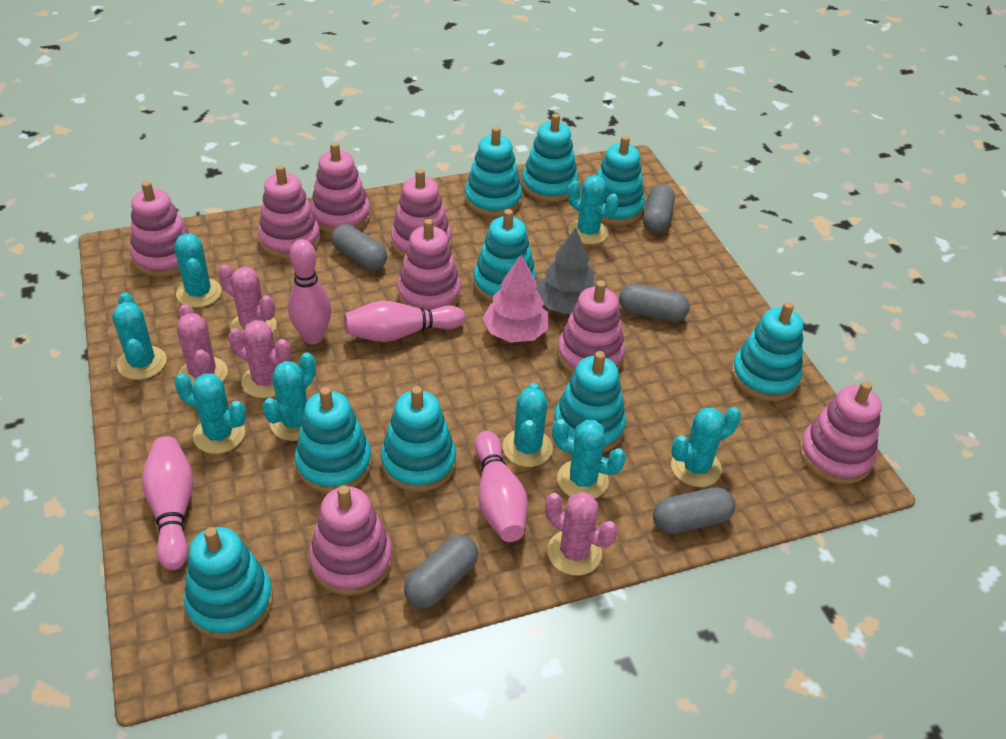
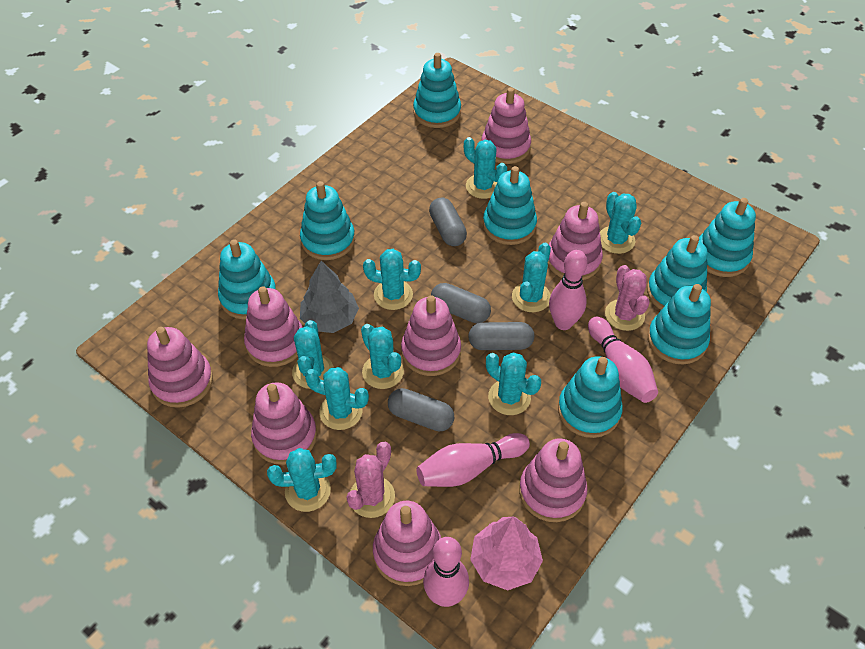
grey capsule: 5 -> 4
pink cactus: 4 -> 2
turquoise cactus: 8 -> 9
turquoise stacking toy: 9 -> 8

